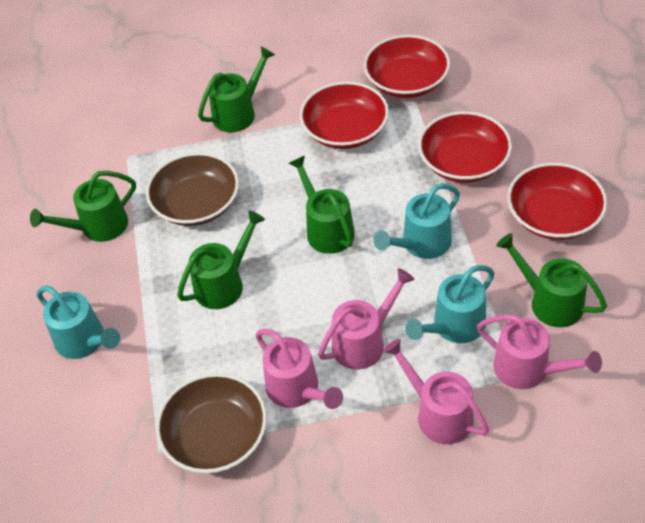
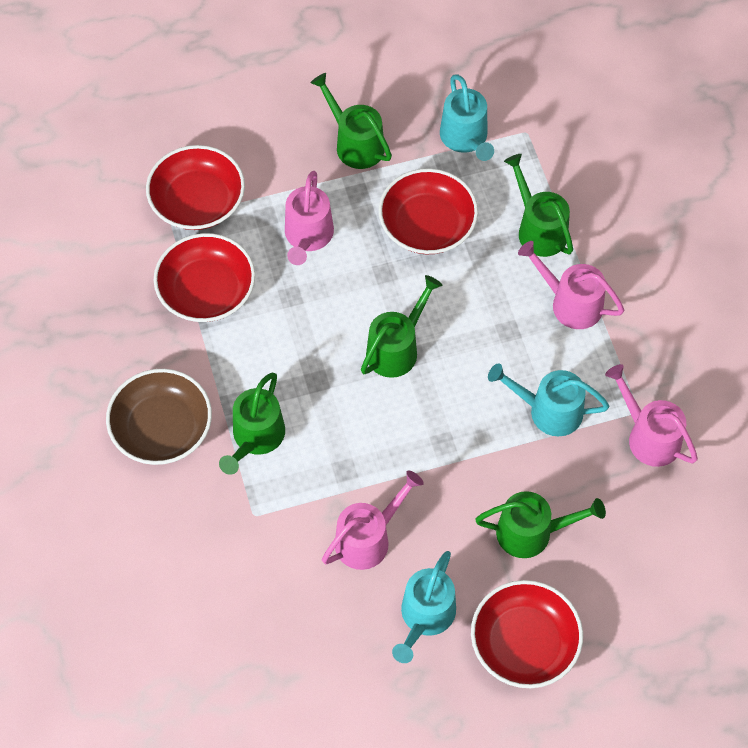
brown bowl: 2 -> 1

